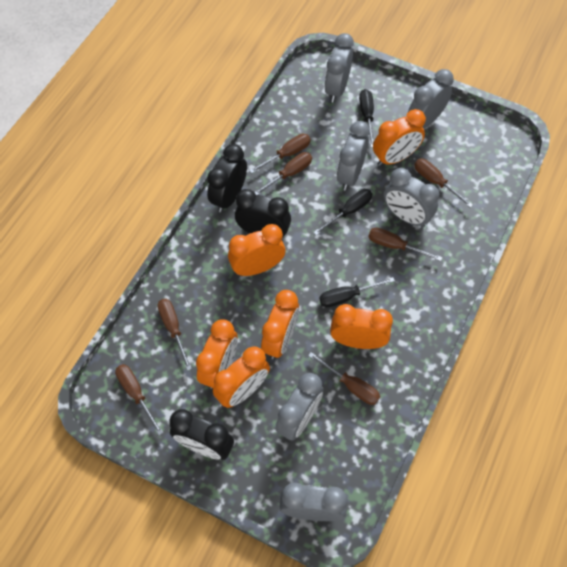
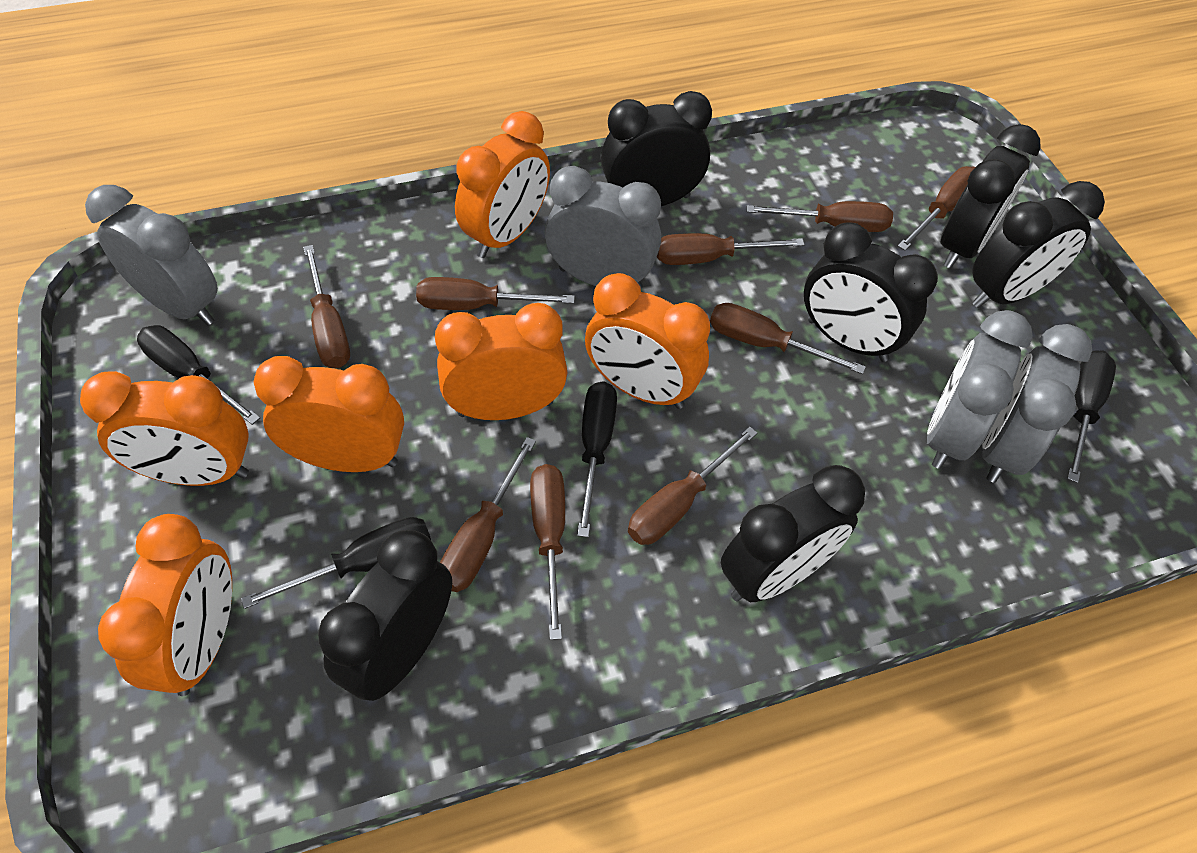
black clock: 3 -> 6
black screwdriver: 3 -> 4
brown screwdriver: 7 -> 9
grey clock: 6 -> 4

